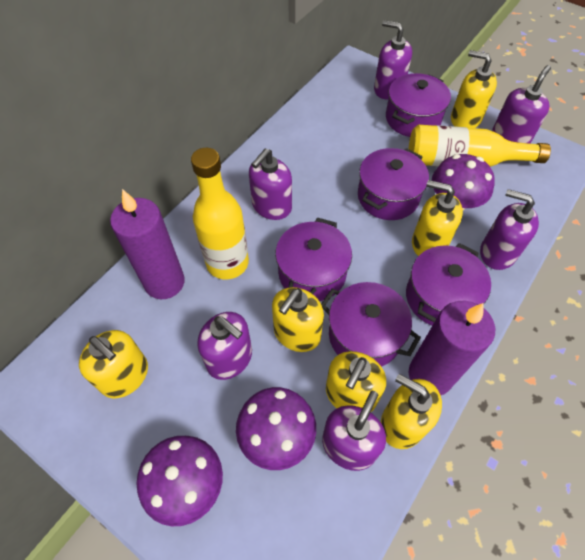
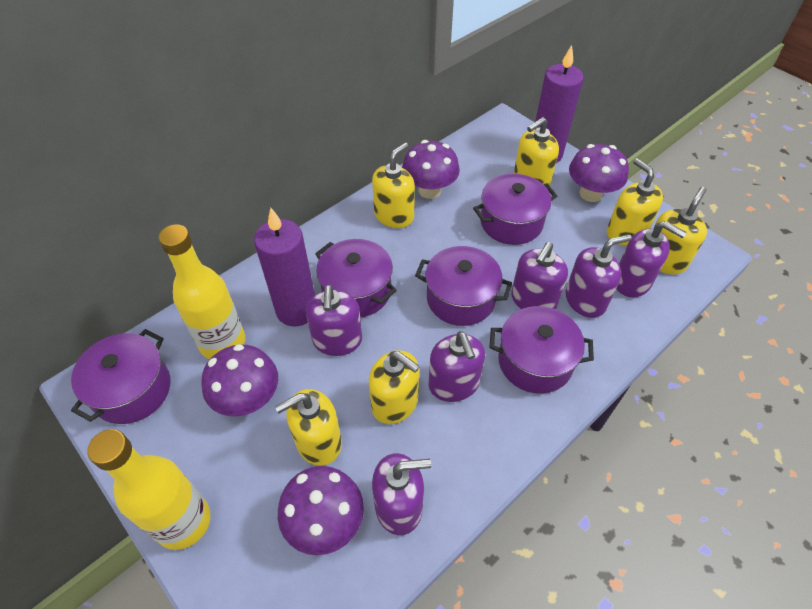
purple mushroom: 3 -> 4

